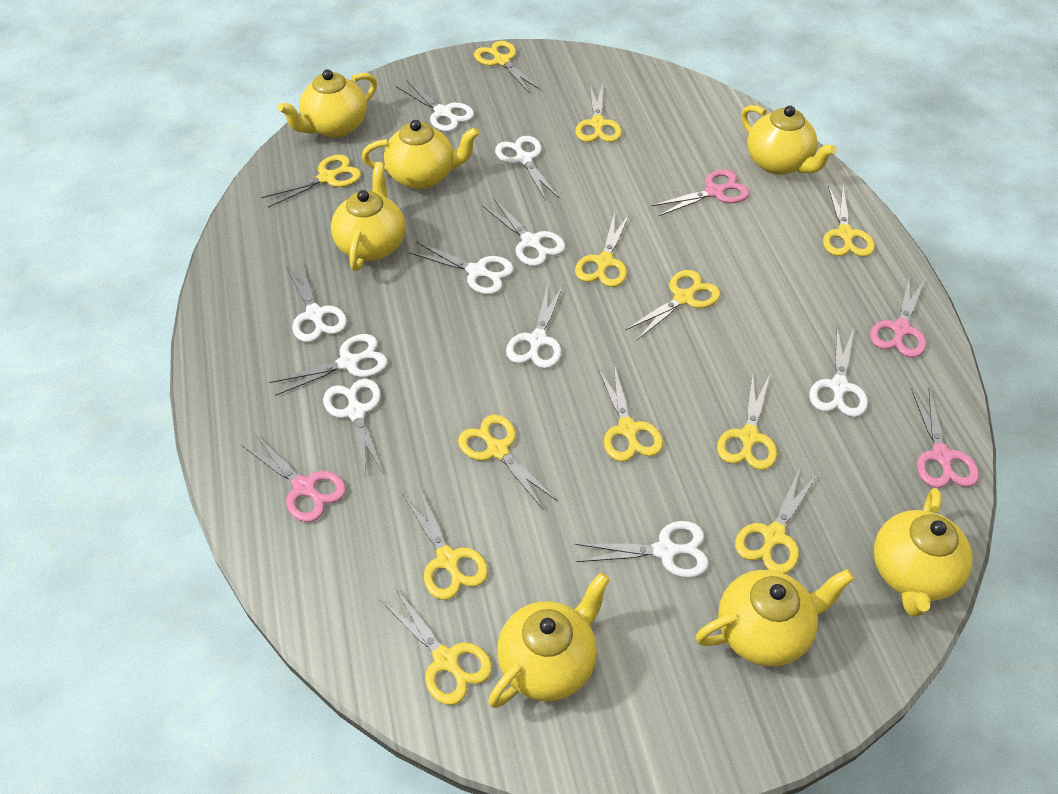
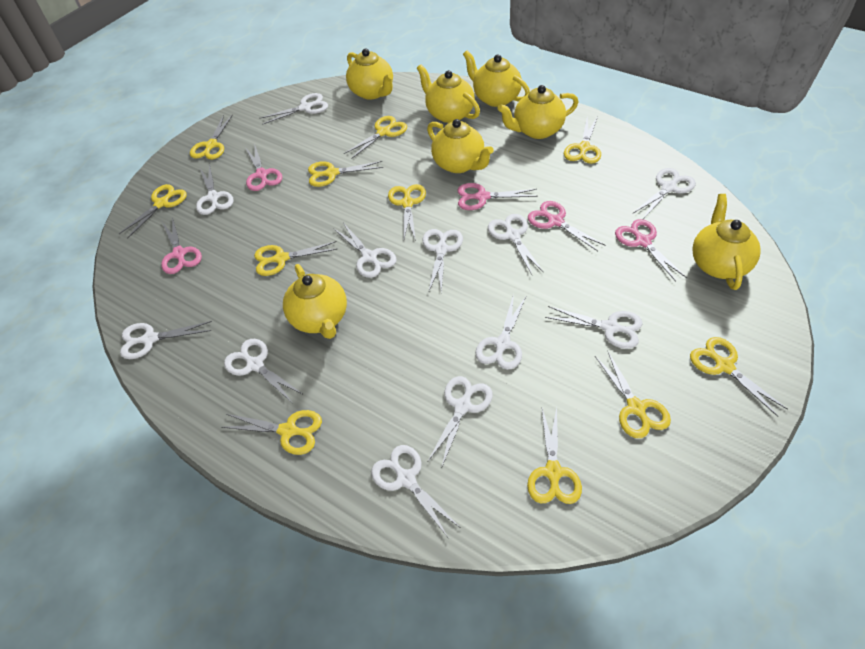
pink scissors: 4 -> 5
white scissors: 10 -> 12
yellow scissors: 12 -> 11

